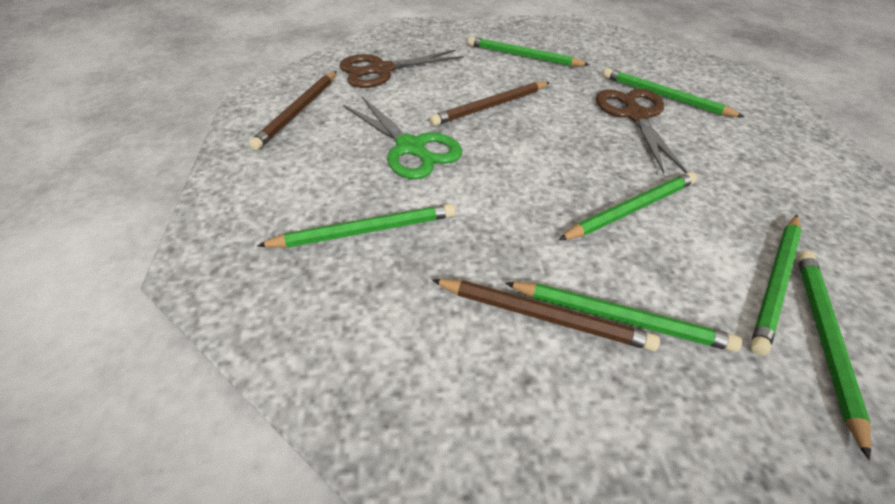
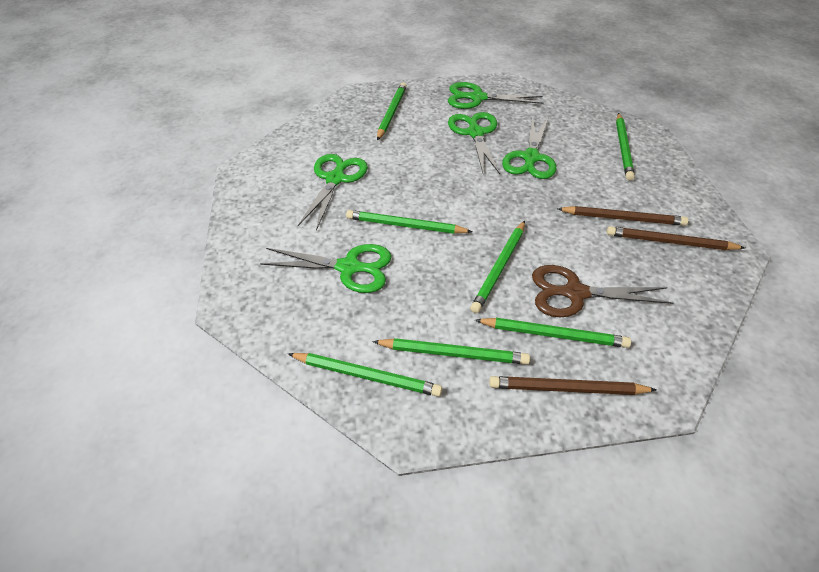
brown scissors: 2 -> 1
green scissors: 1 -> 5

